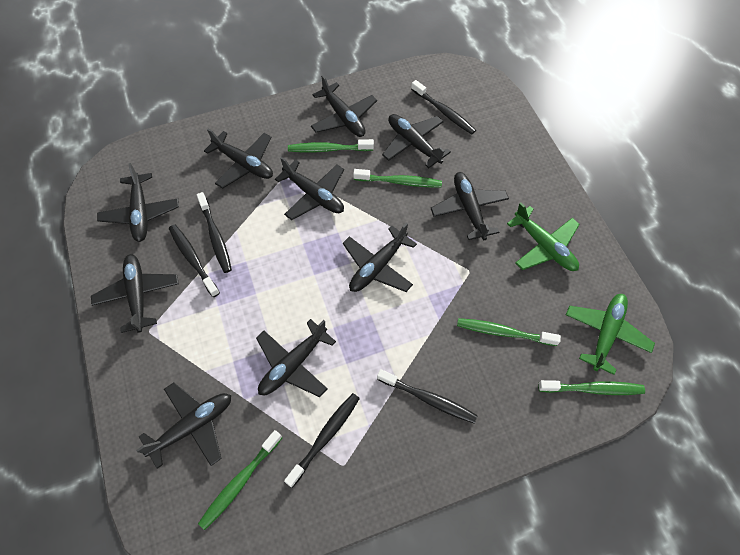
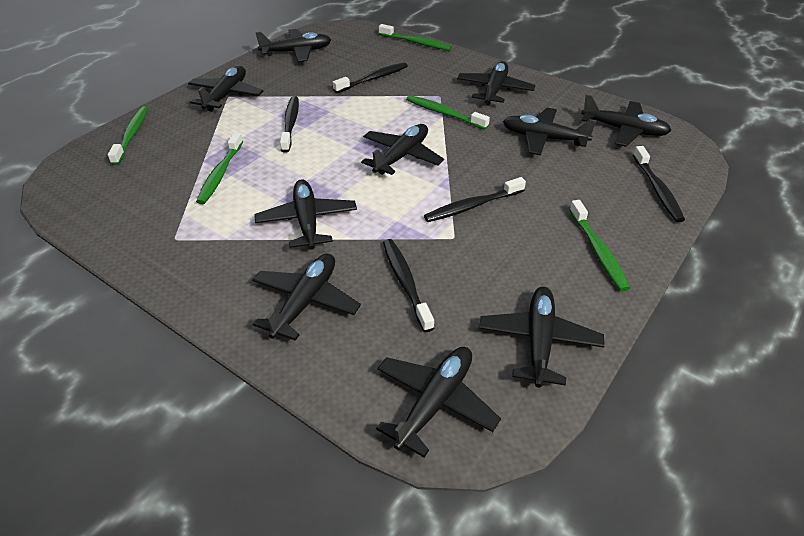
green plane: 2 -> 0

